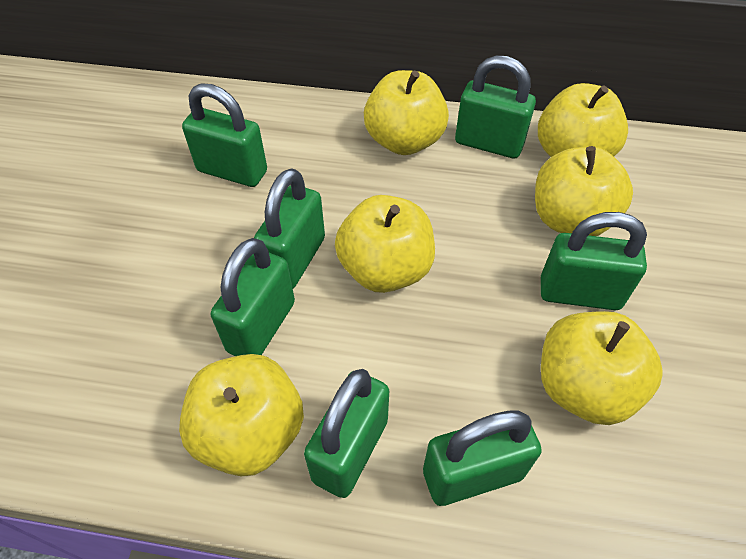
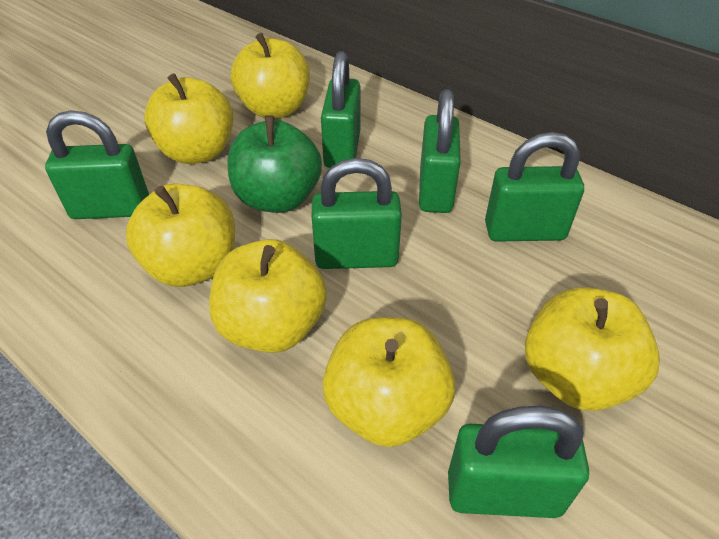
green apple: 0 -> 1
green padlock: 7 -> 6

